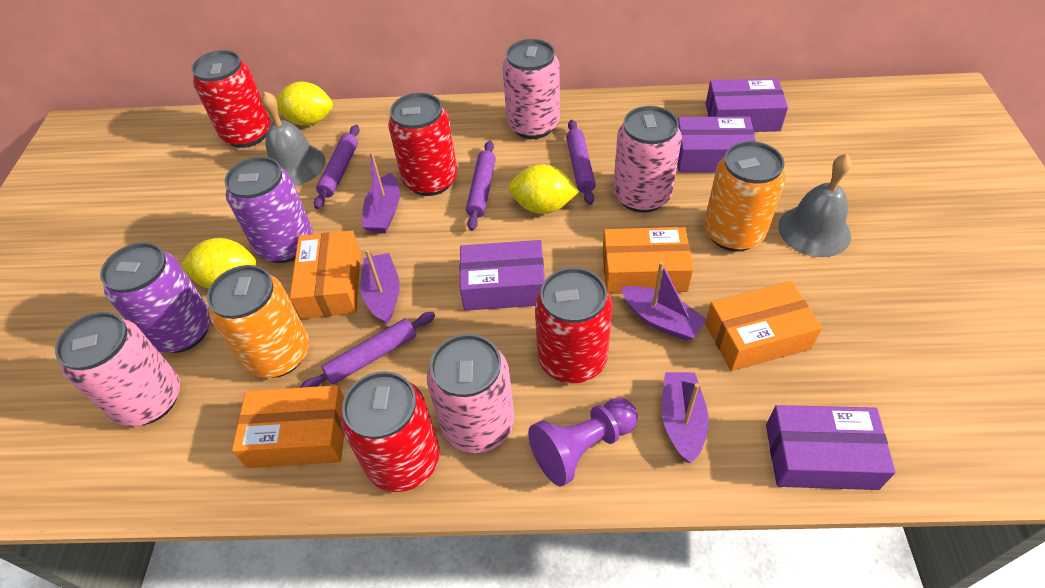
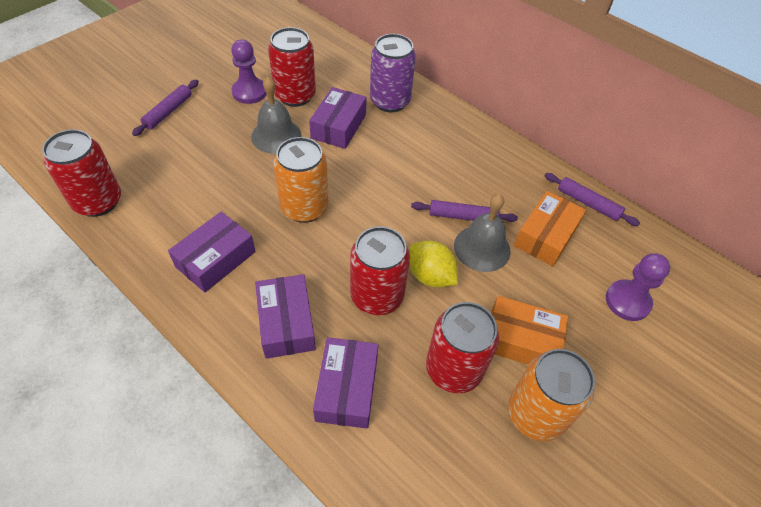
orange box: 4 -> 2
pink can: 4 -> 0
purple boat: 4 -> 0
purple can: 2 -> 1
purple pawn: 1 -> 2
purple rolling pin: 4 -> 3
yellow lemon: 3 -> 1

